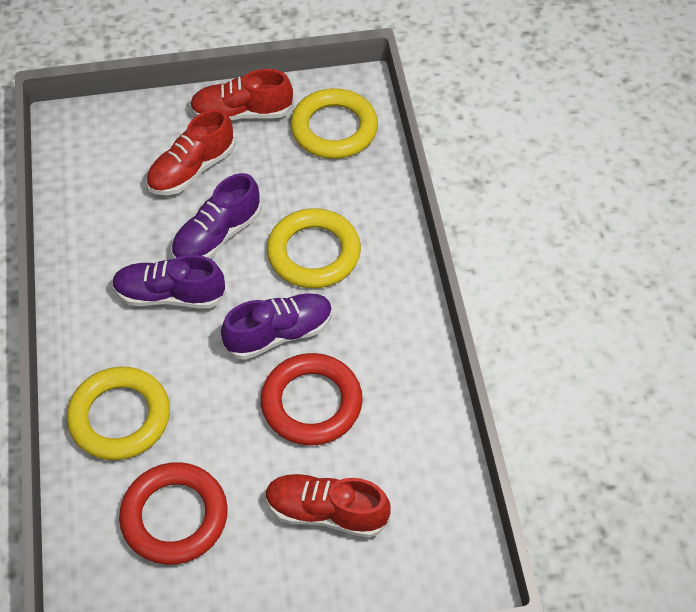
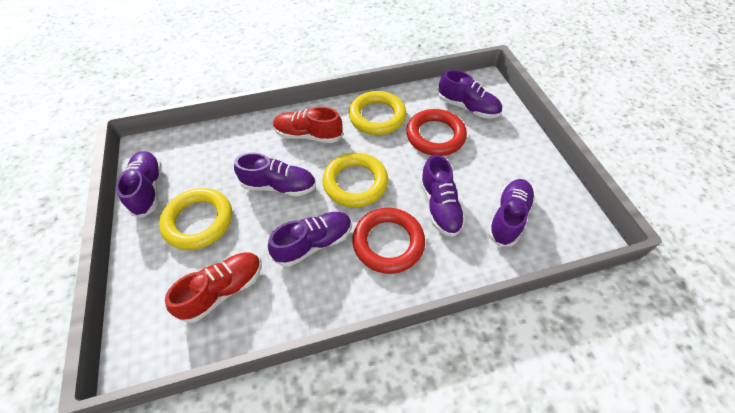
purple shoe: 3 -> 6
red shoe: 3 -> 2

